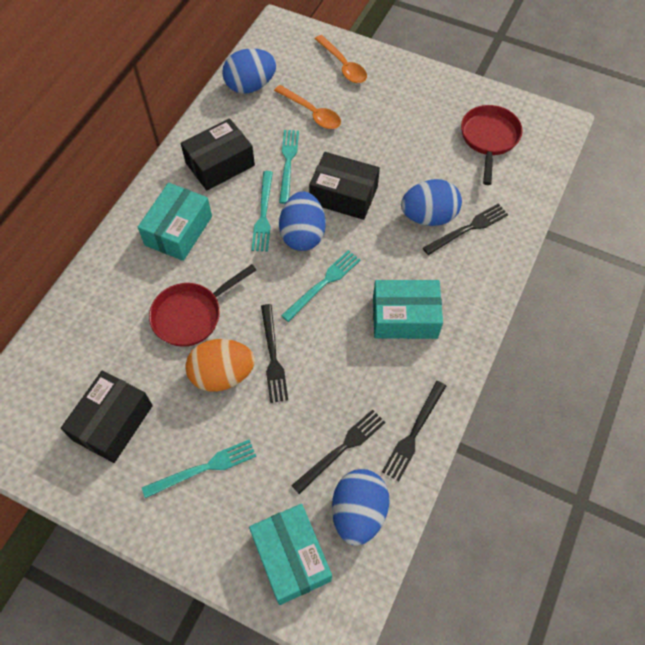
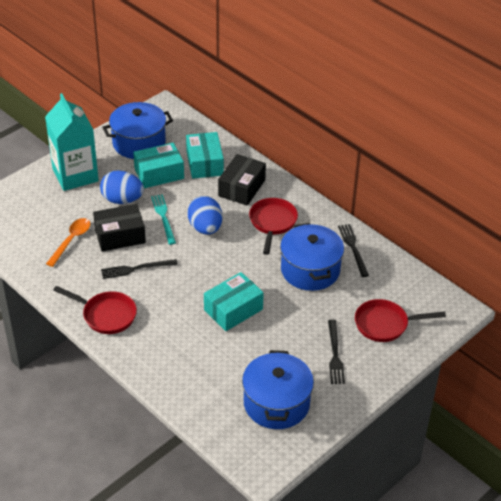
black box: 3 -> 2
black fork: 4 -> 3
blue egg: 4 -> 2
blue pot: 0 -> 3
orange egg: 1 -> 0
orange spoon: 2 -> 1
red pan: 2 -> 3
turquoise carton: 0 -> 1
turquoise fork: 4 -> 1

